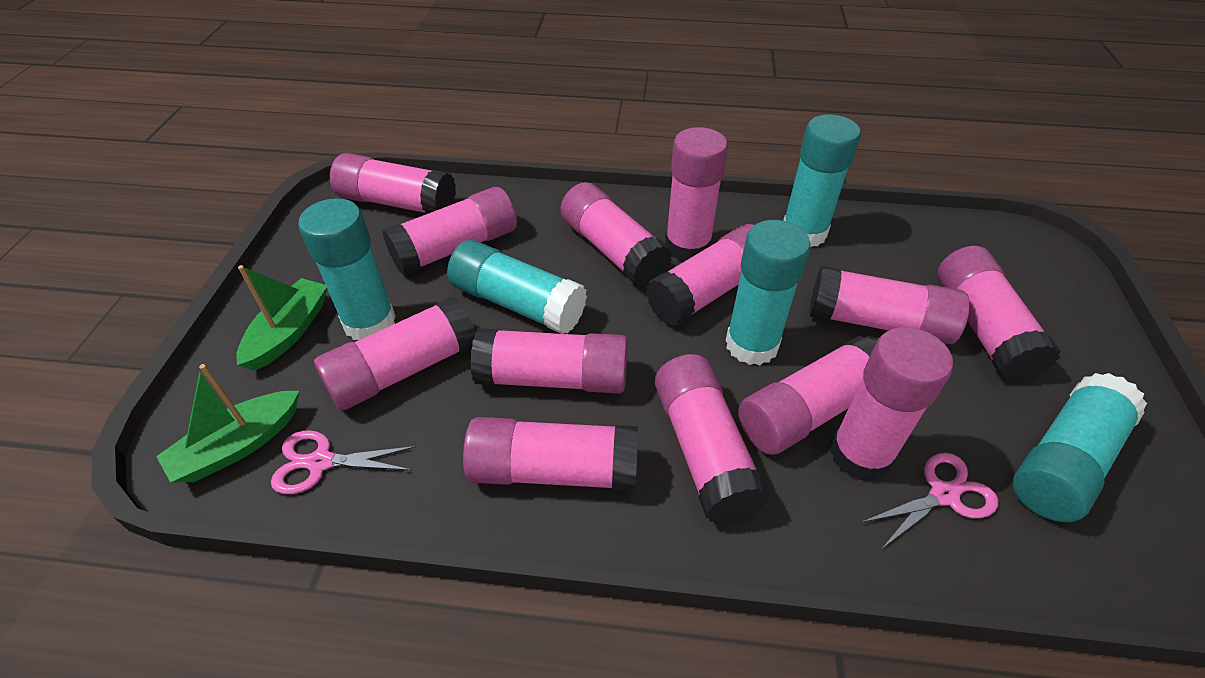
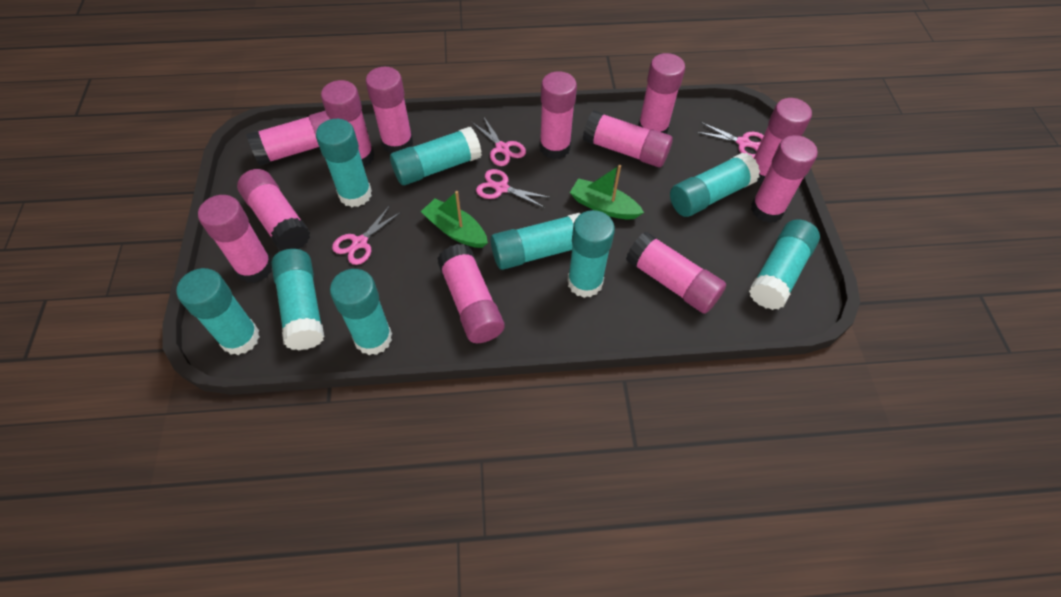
pink glue stick: 13 -> 12
pink scissors: 2 -> 4
turquoise glue stick: 5 -> 9

